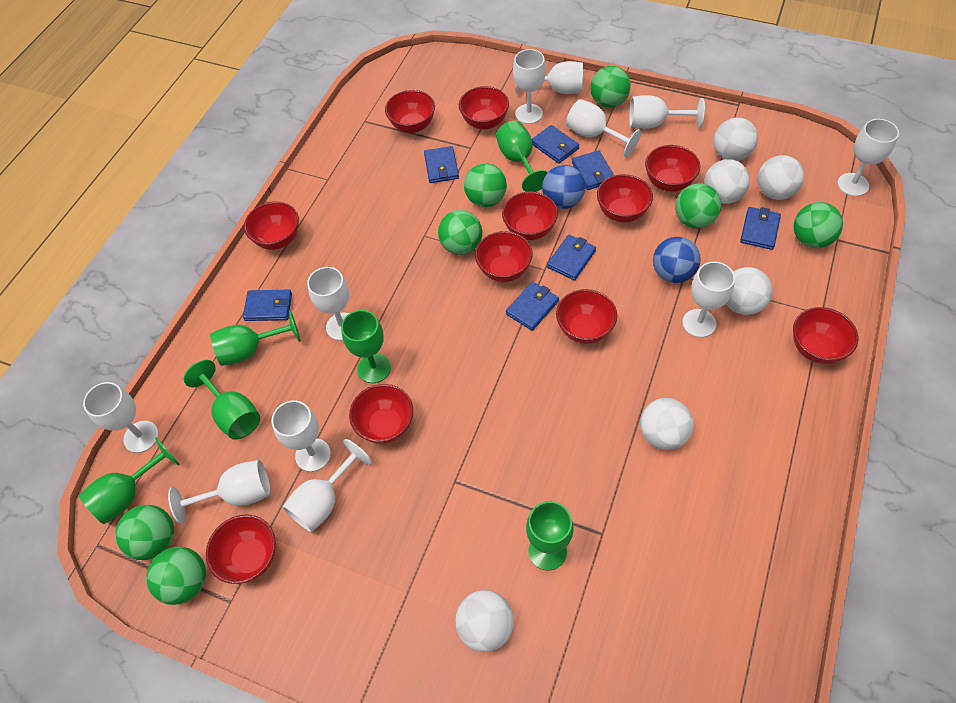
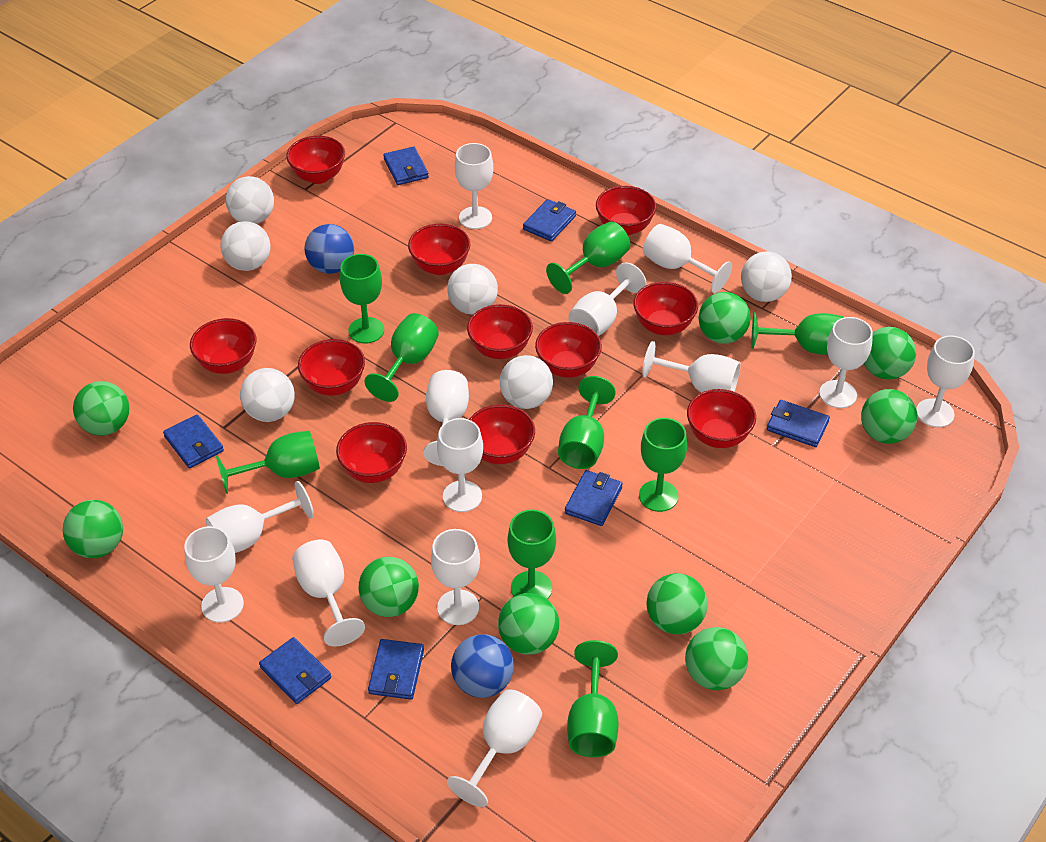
green ball: 7 -> 9
green goblet: 6 -> 9
white goblet: 11 -> 13

